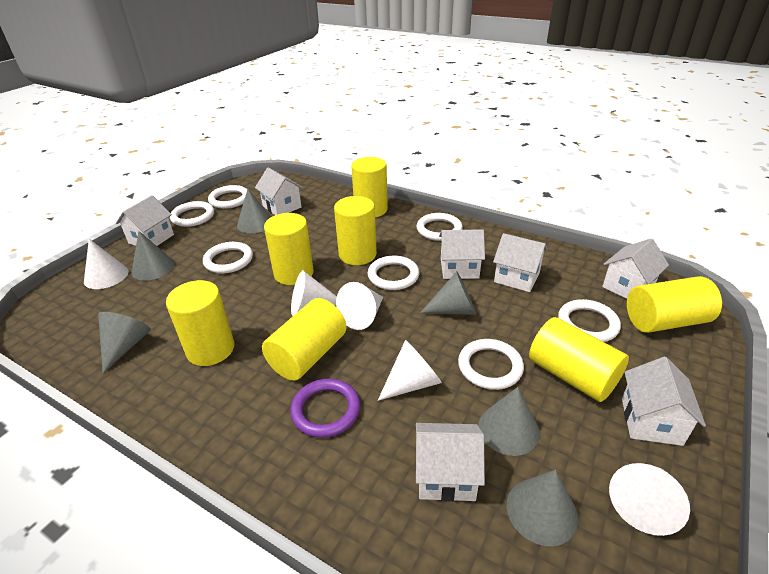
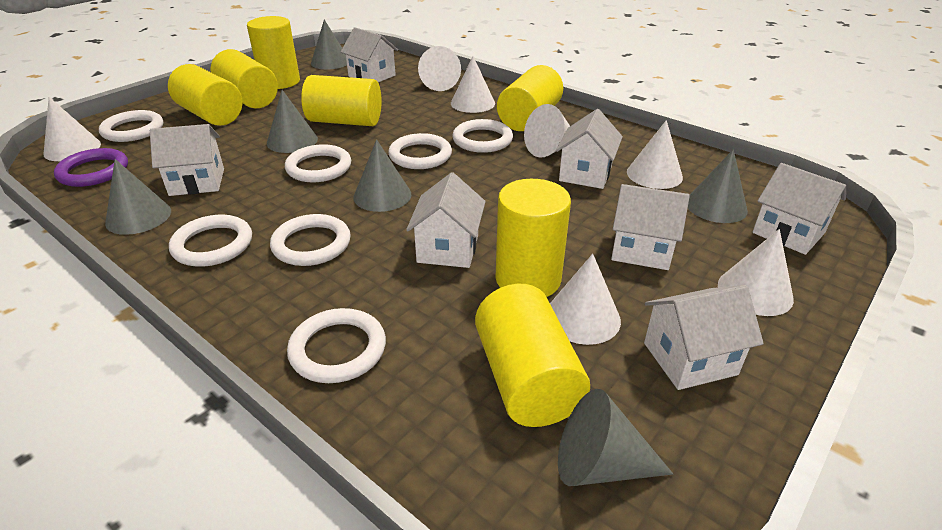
white cone: 5 -> 7

